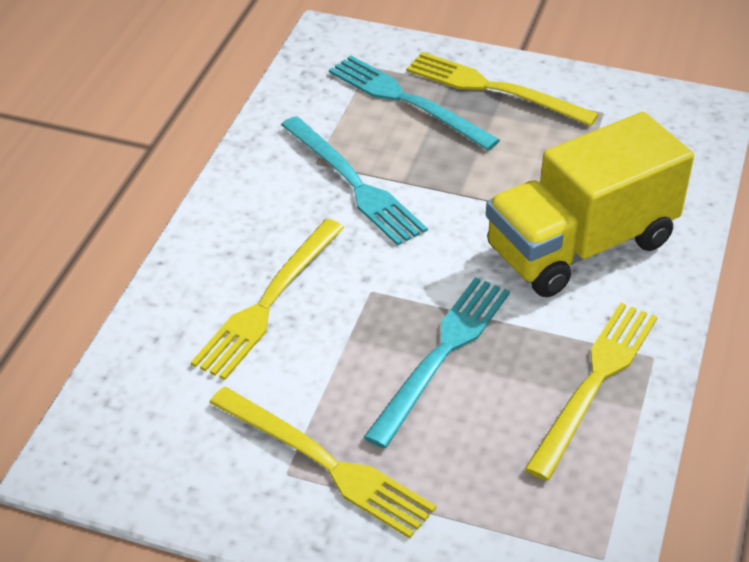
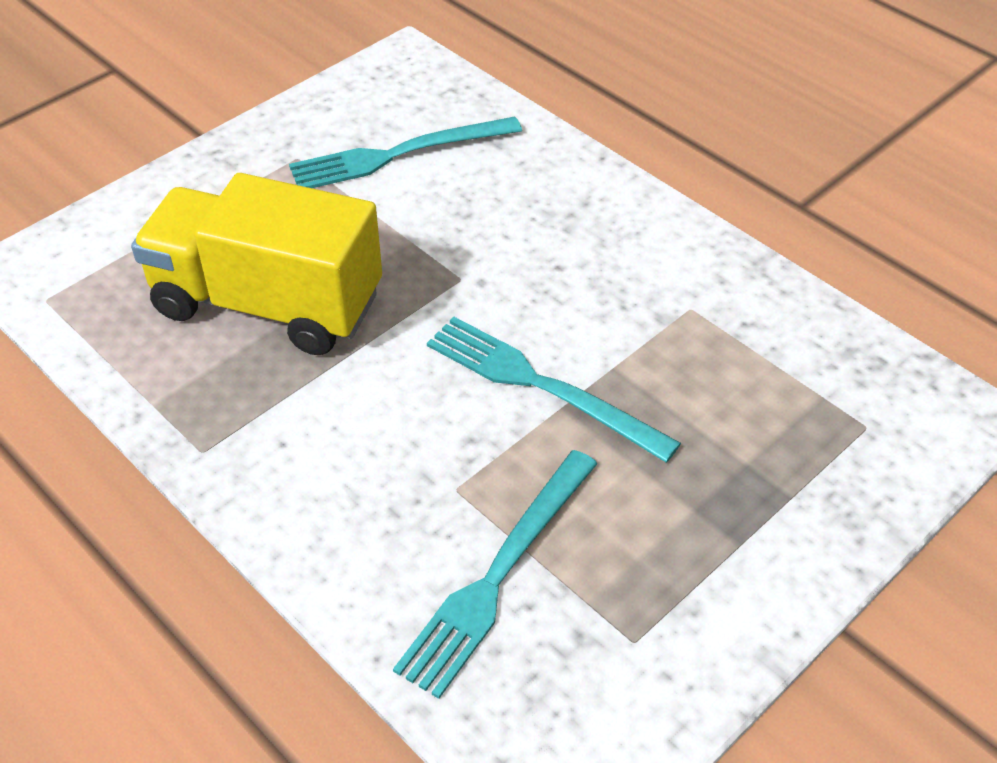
yellow fork: 4 -> 0

